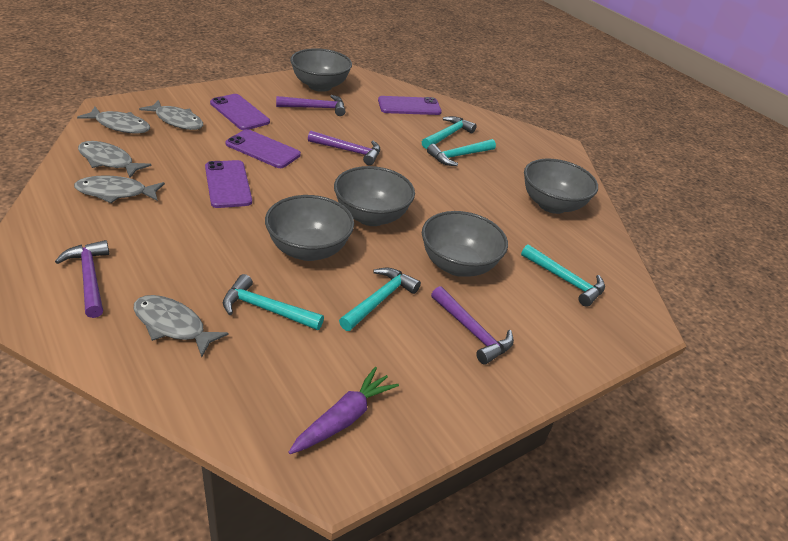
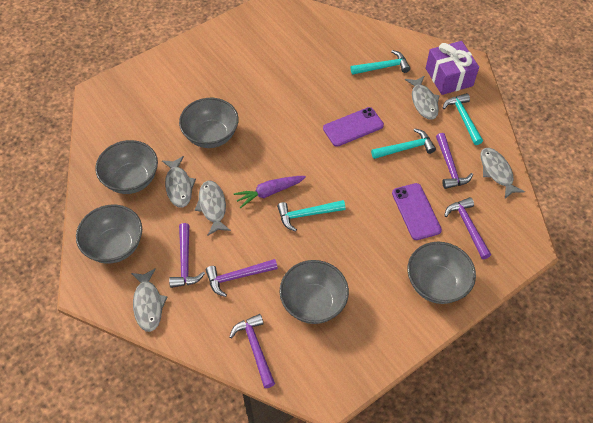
purple gift: 0 -> 1
purple hammer: 4 -> 5
purple phone: 4 -> 2
turquoise hammer: 5 -> 4

